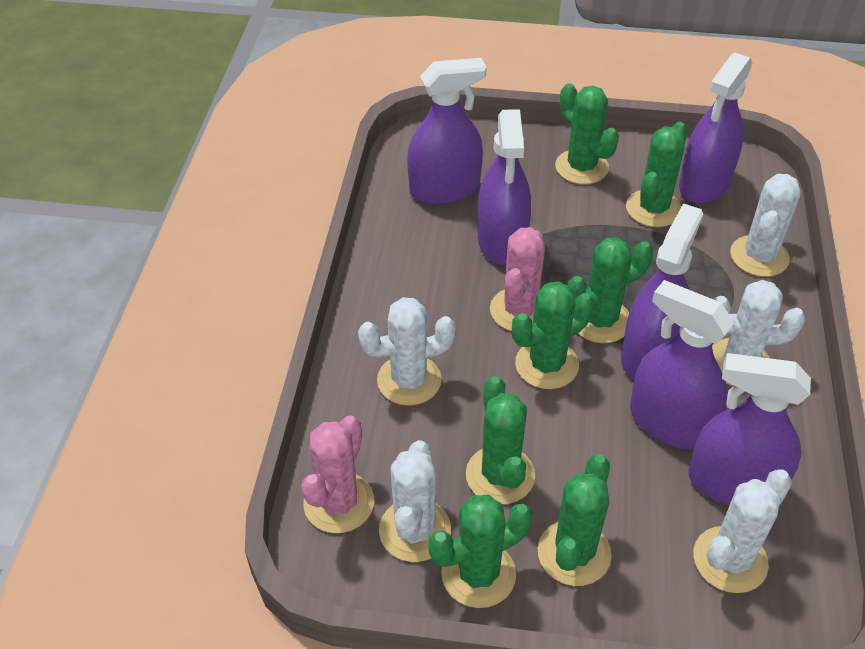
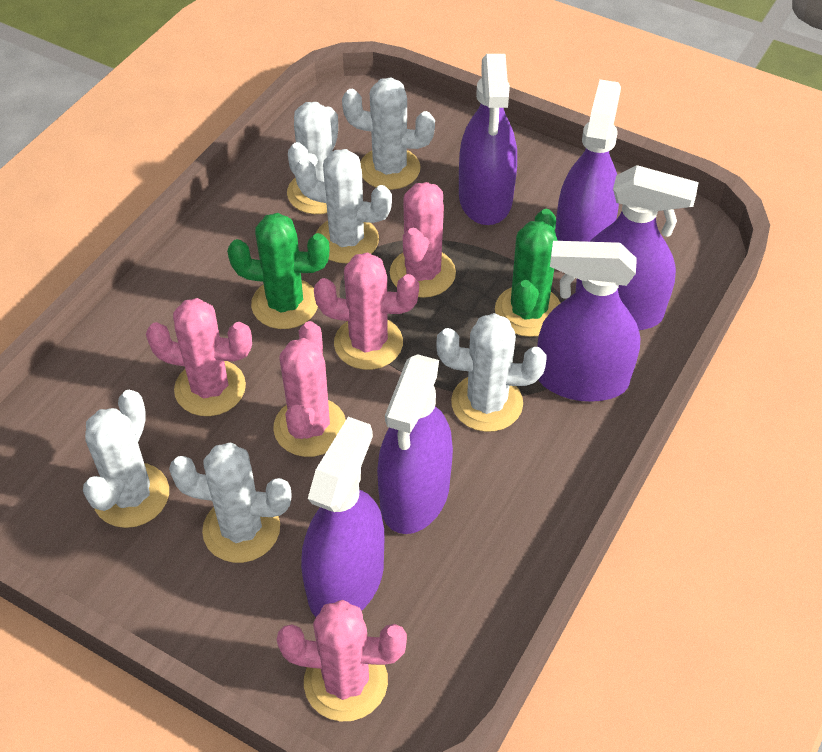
green cactus: 7 -> 2
pink cactus: 2 -> 5
white cactus: 5 -> 6

